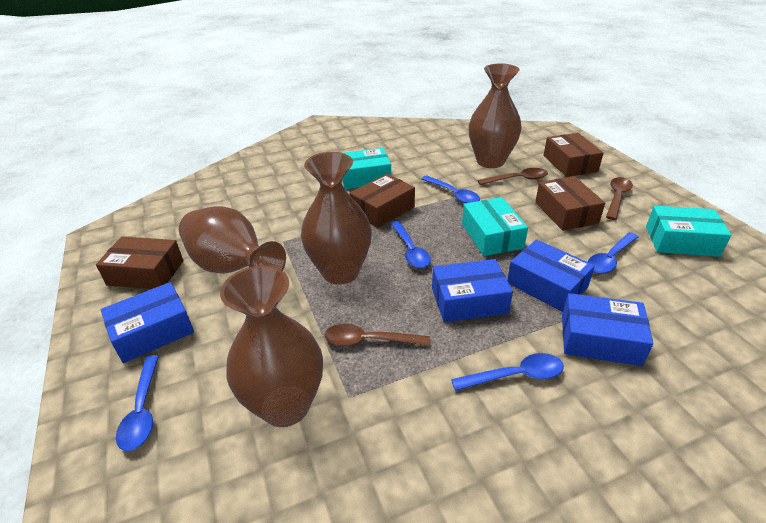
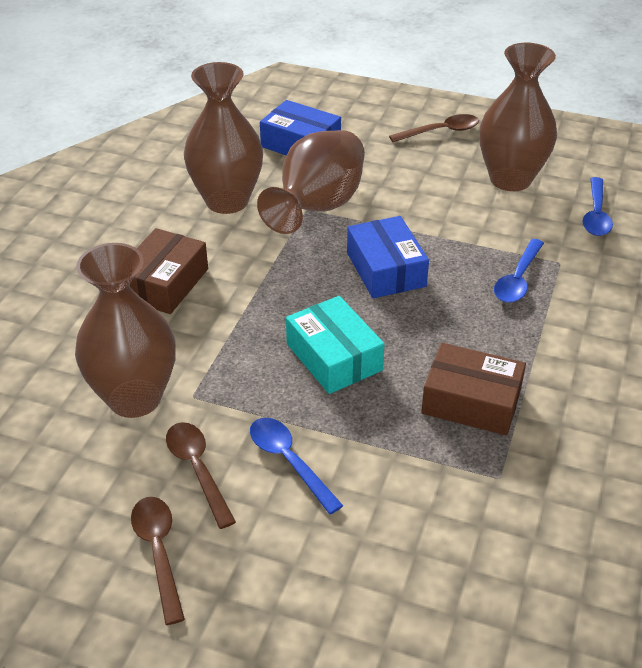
blue box: 4 -> 2
blue spoon: 5 -> 3
brown box: 4 -> 2
turquoise box: 3 -> 1

